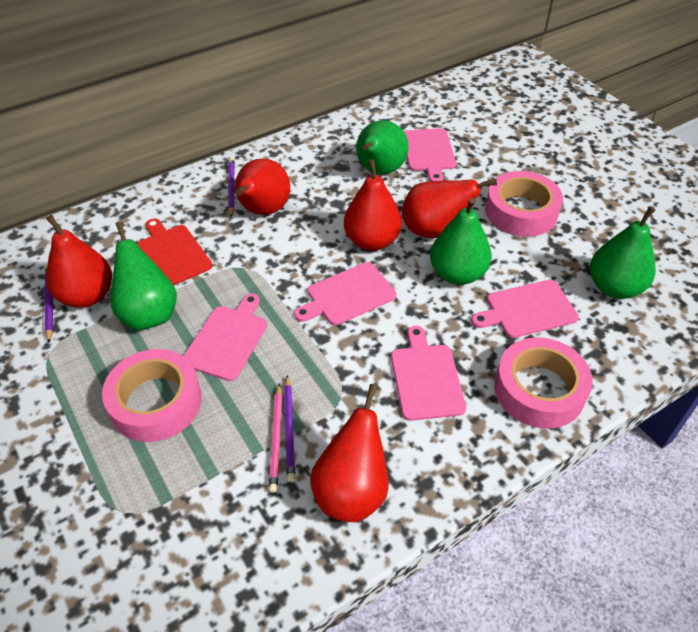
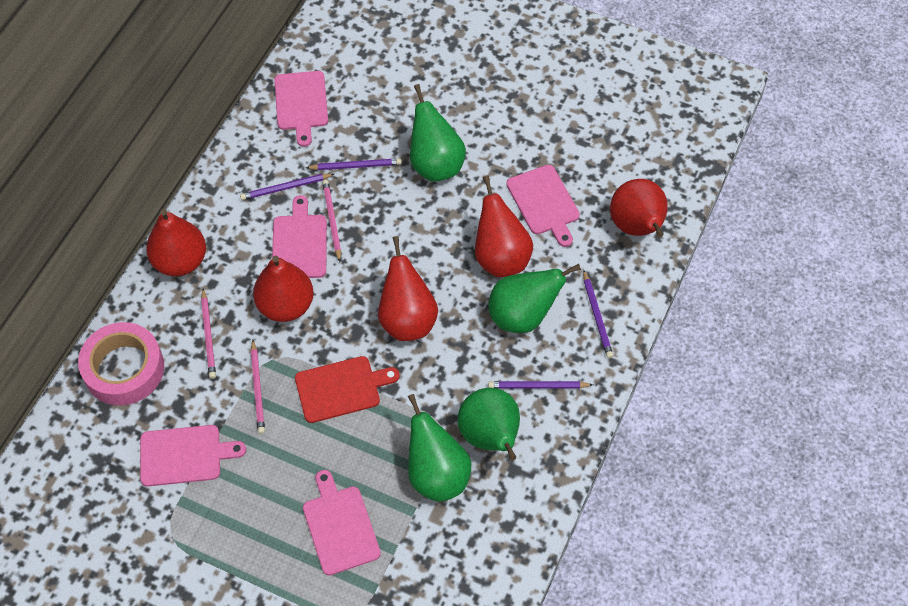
pink pencil: 1 -> 3
pink tape: 3 -> 1
purple pencil: 3 -> 4

